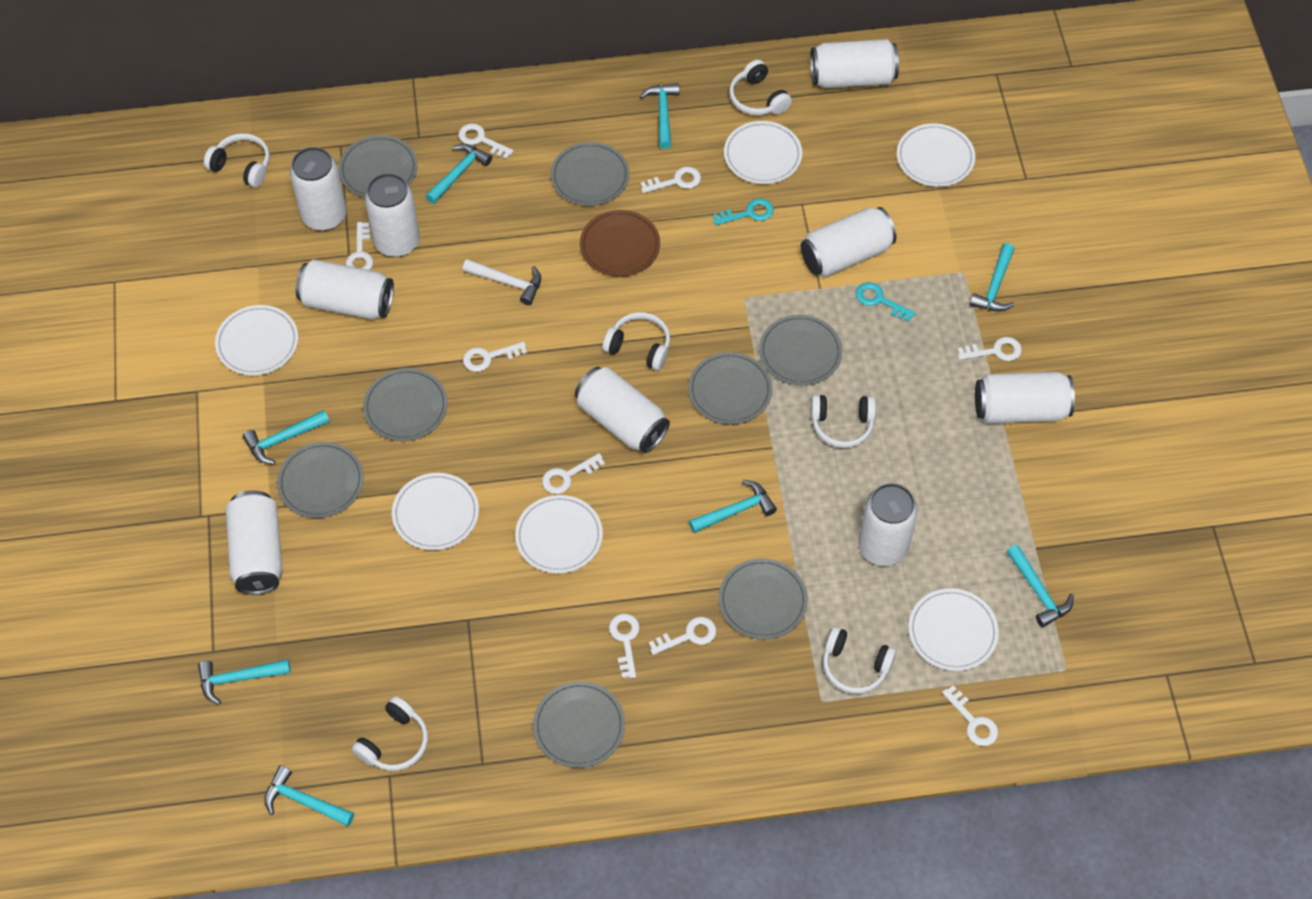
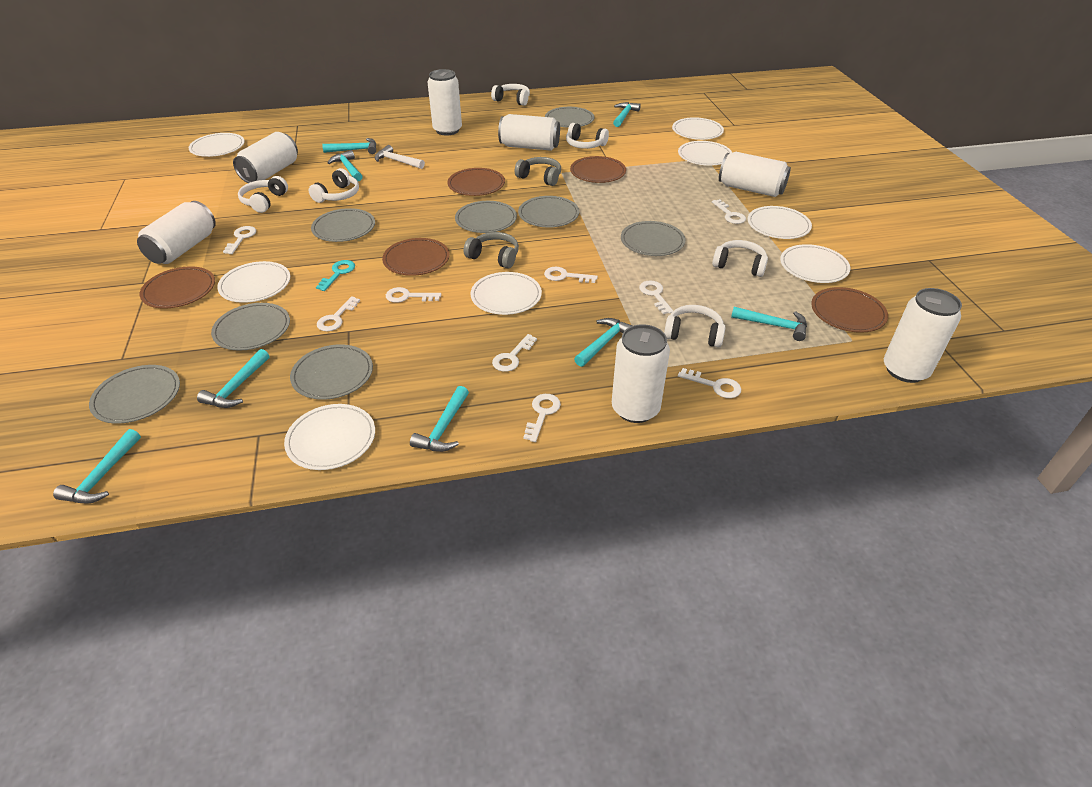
brown plate: 1 -> 5
grey headphones: 0 -> 2
turquoise key: 2 -> 1
white can: 9 -> 7
white plate: 6 -> 8

